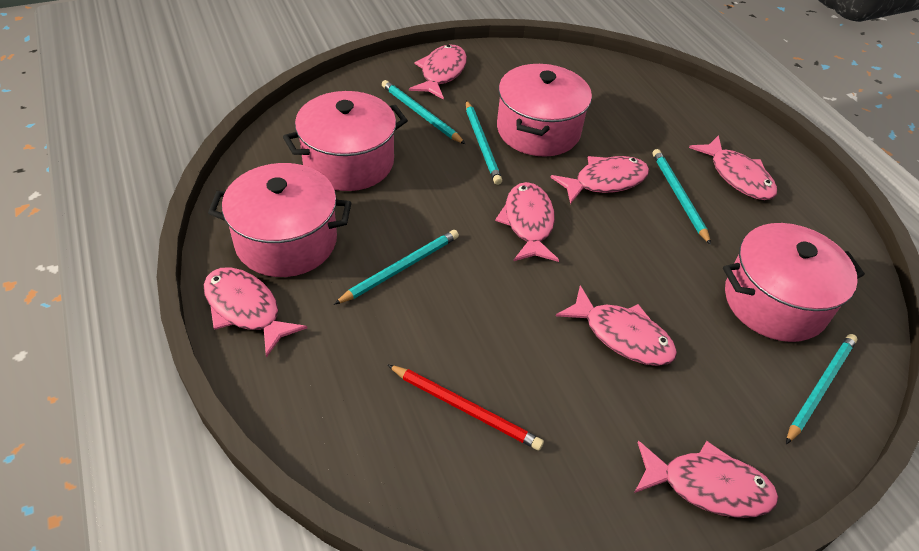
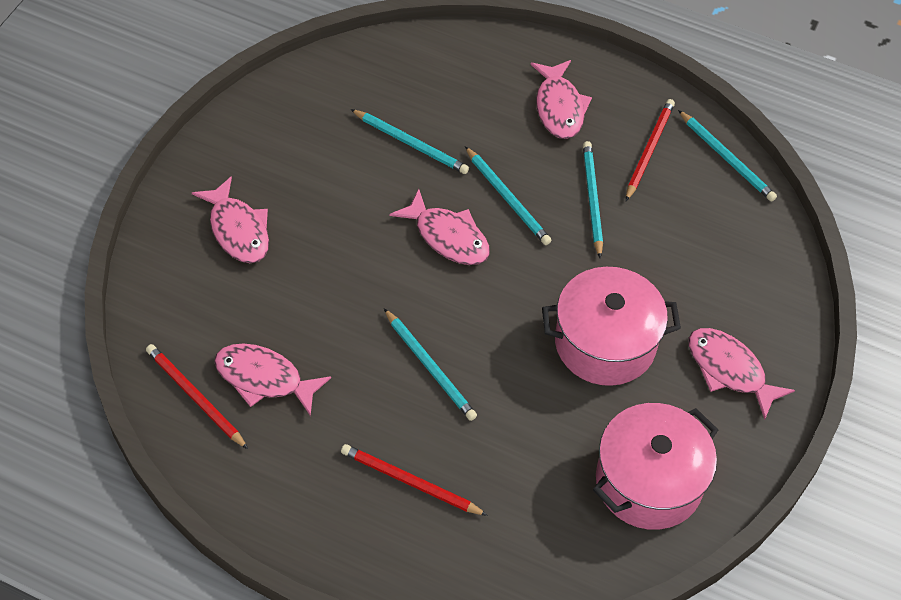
pink fish: 7 -> 5
pink pot: 4 -> 2
red pencil: 1 -> 3

